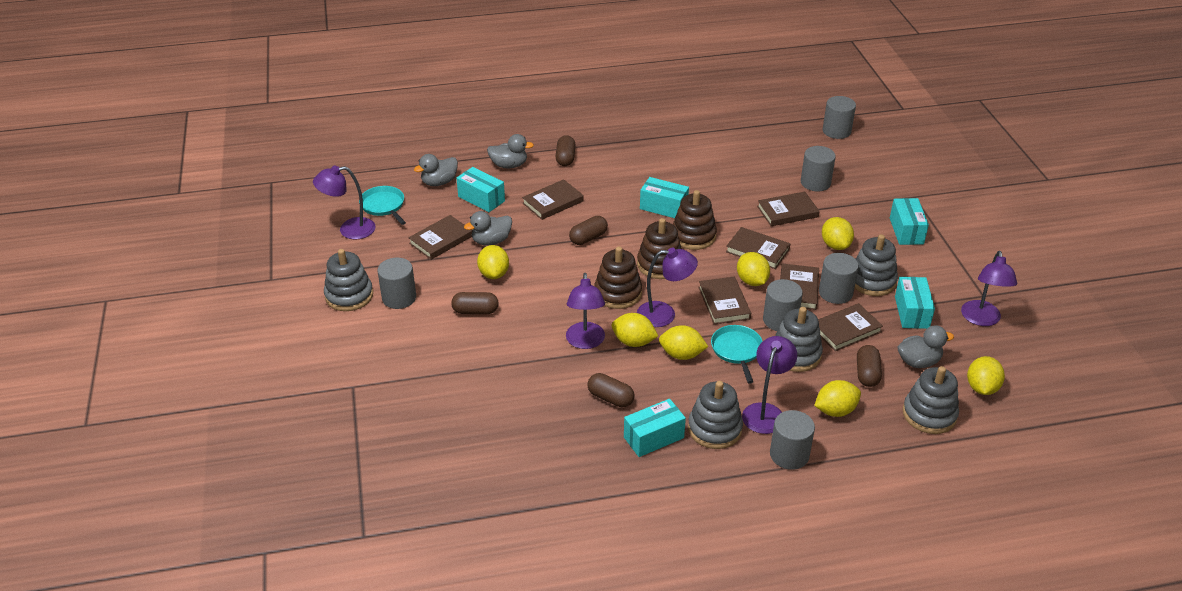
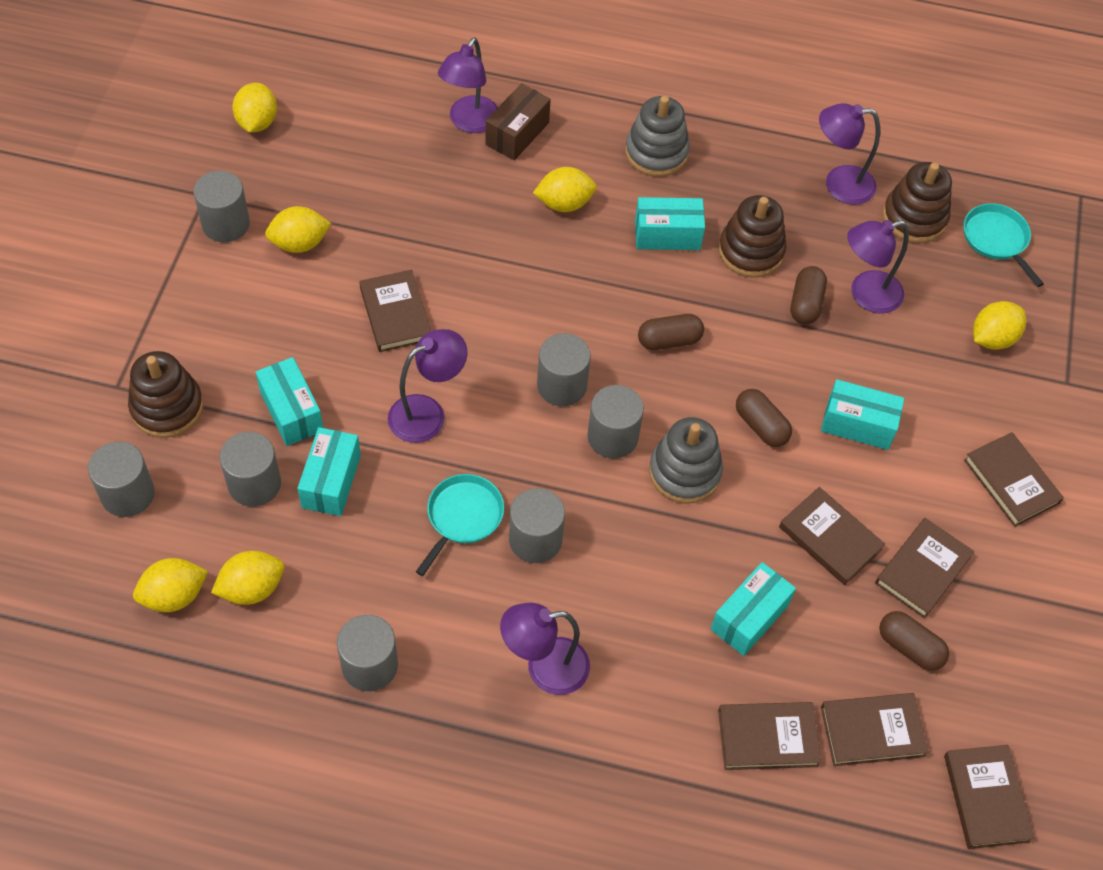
brown box: 0 -> 1
brown capsule: 5 -> 4
grey cylinder: 6 -> 7
grey duck: 4 -> 0
grey stacking toy: 5 -> 2
yellow lemon: 7 -> 6

